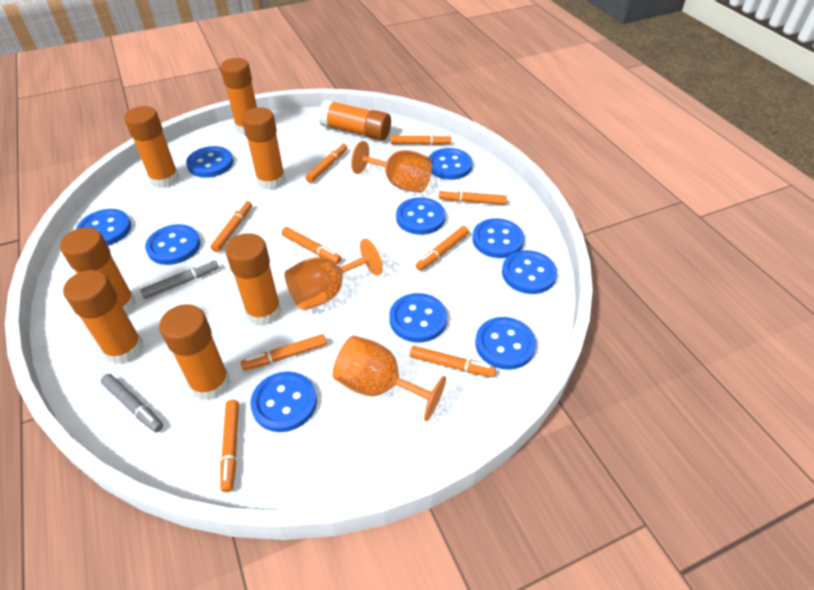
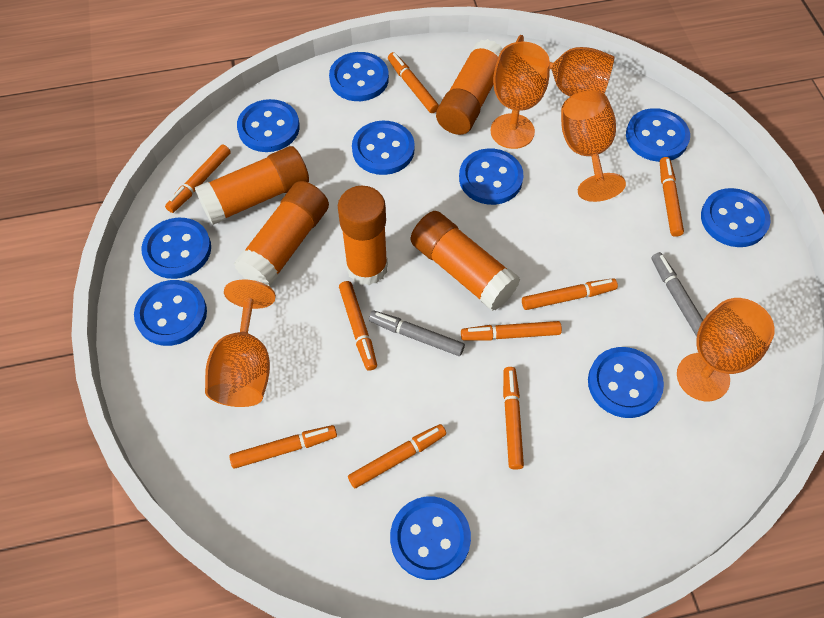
orange glue stick: 8 -> 5
orange goblet: 3 -> 5

